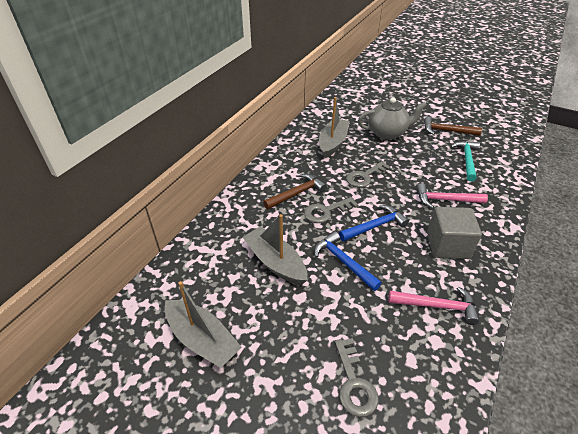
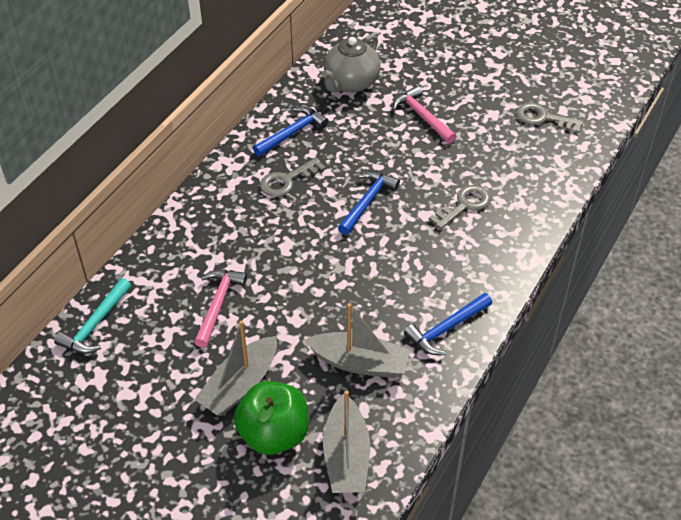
blue hammer: 2 -> 3
brown hammer: 2 -> 0
green apple: 0 -> 1
grey cube: 1 -> 0

